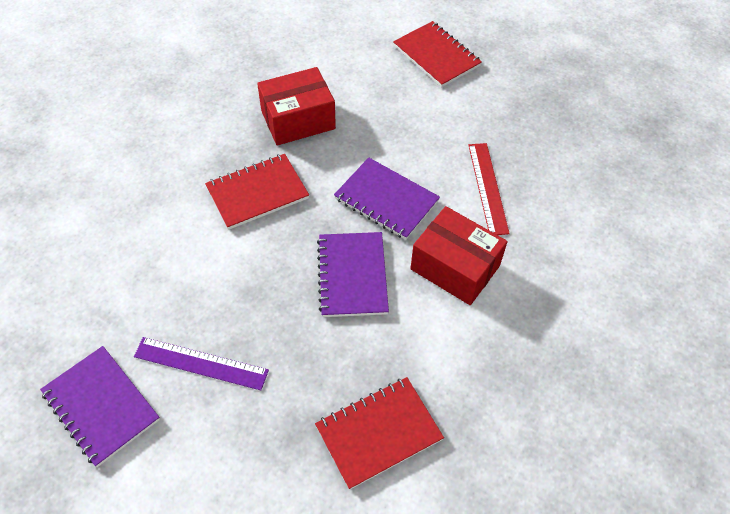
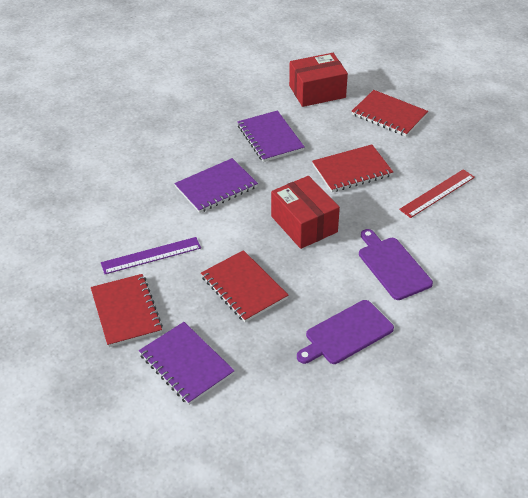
purple cutting board: 0 -> 2
red notebook: 3 -> 4

